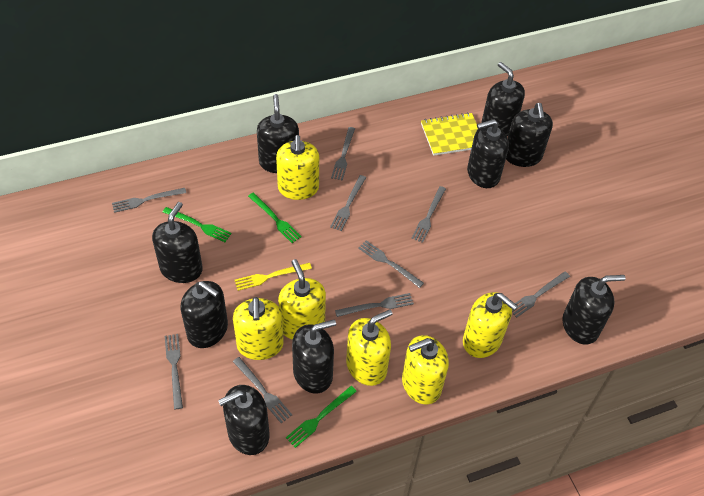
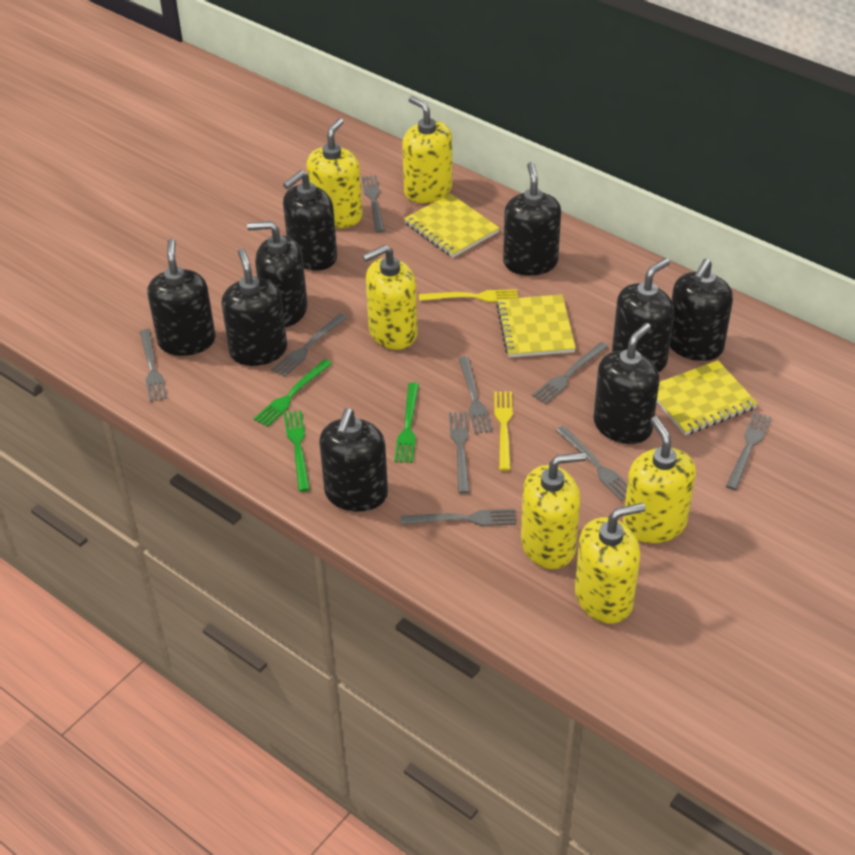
yellow fork: 1 -> 2
yellow notebook: 1 -> 3

